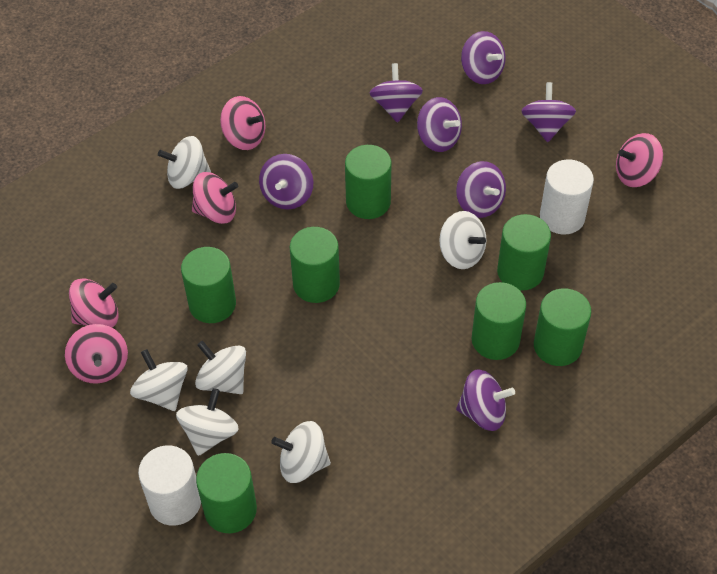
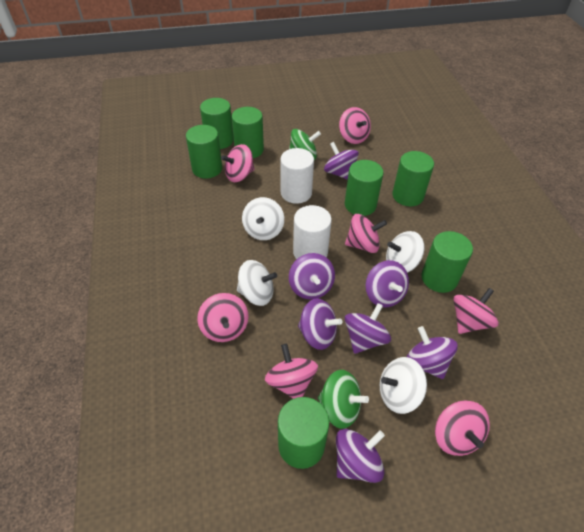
green spinning top: 0 -> 2
pink spinning top: 5 -> 7
white spinning top: 6 -> 4

